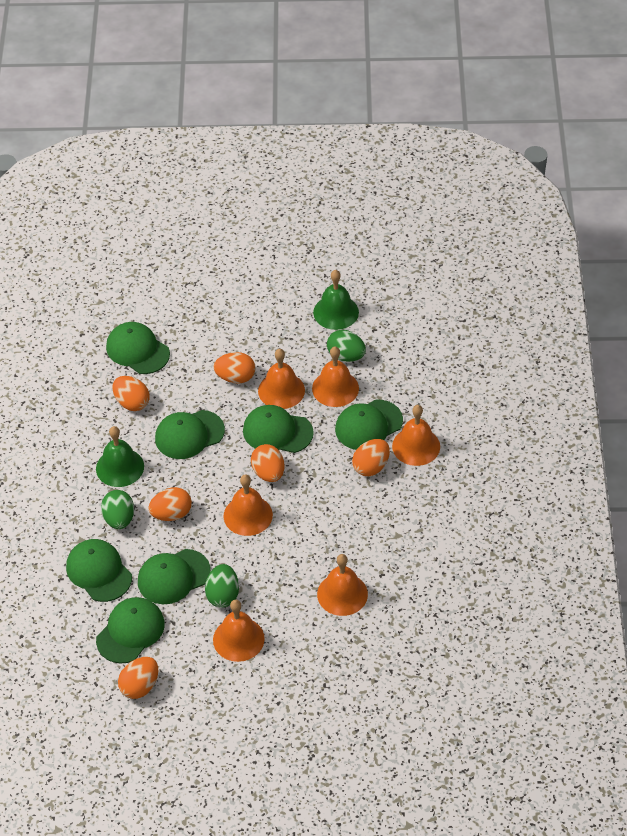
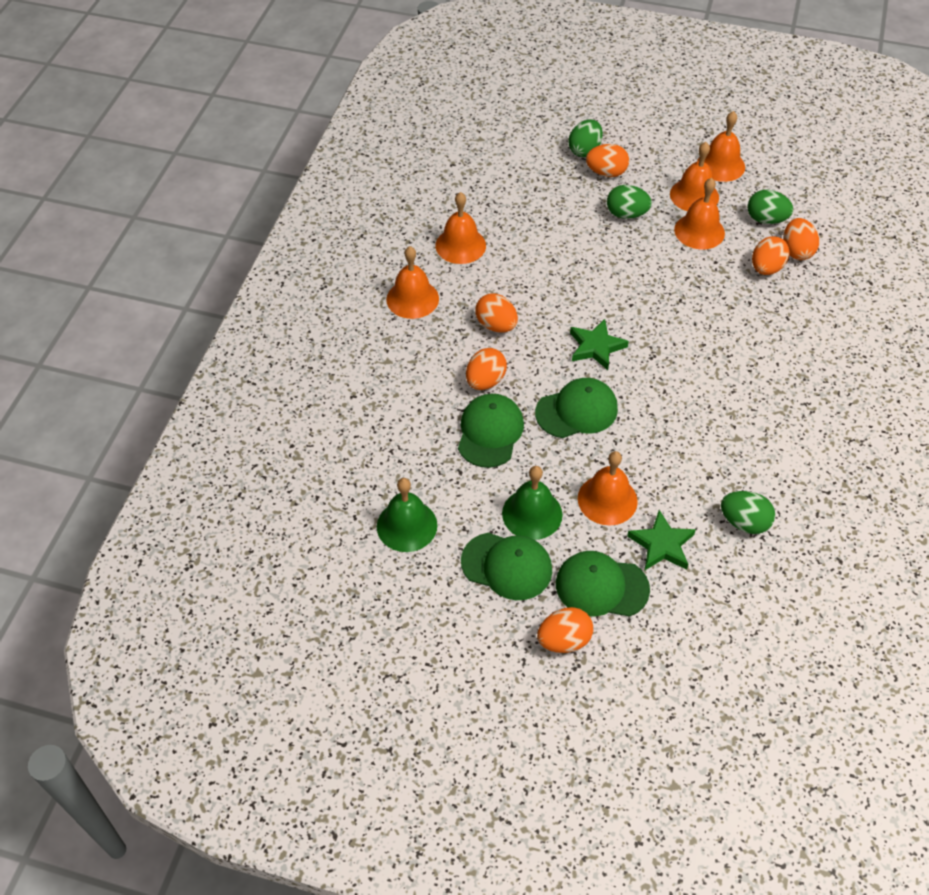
green cap: 7 -> 4
green egg: 3 -> 4
green star: 0 -> 2

